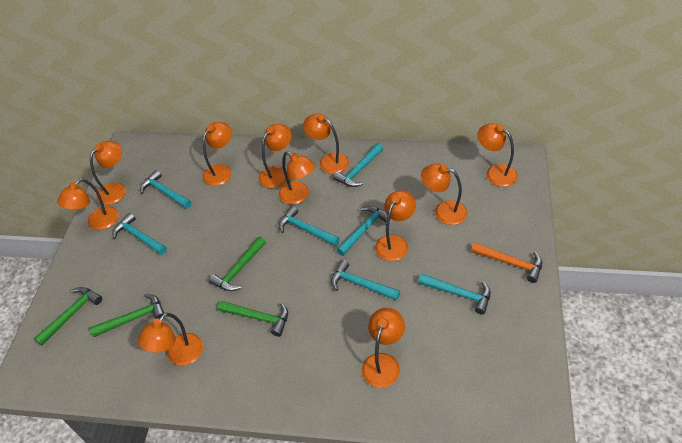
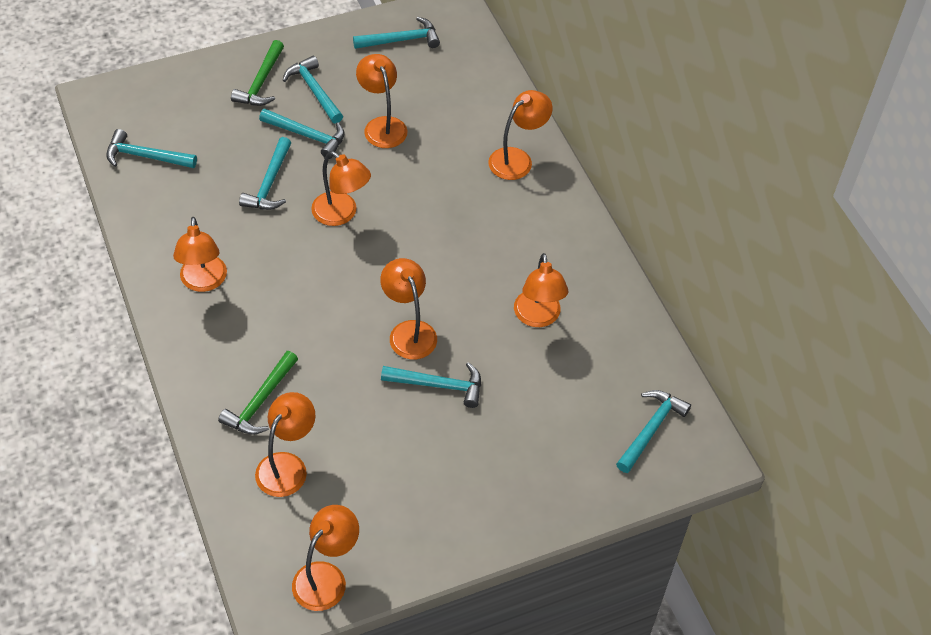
green hammer: 4 -> 2
orange hammer: 1 -> 0
orange lamp: 11 -> 8

